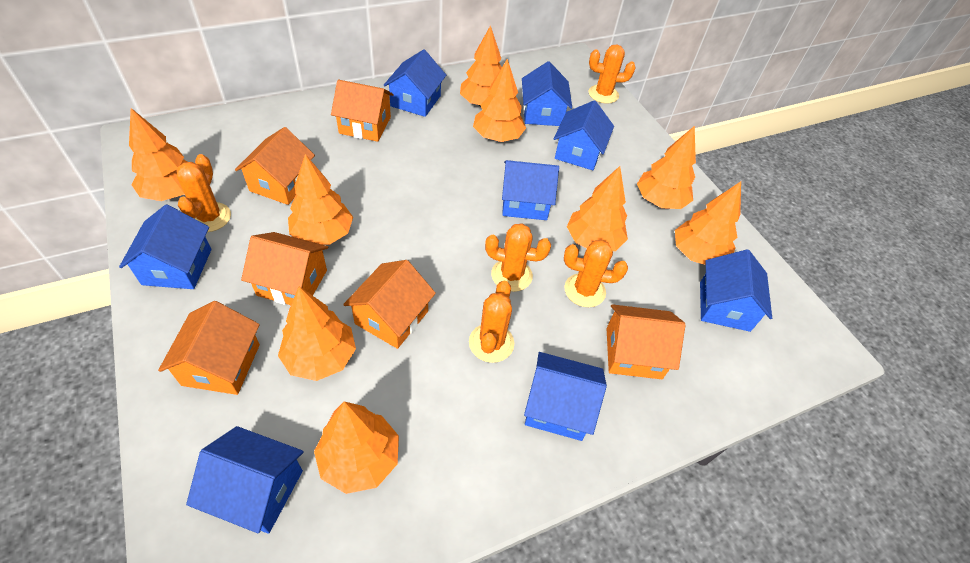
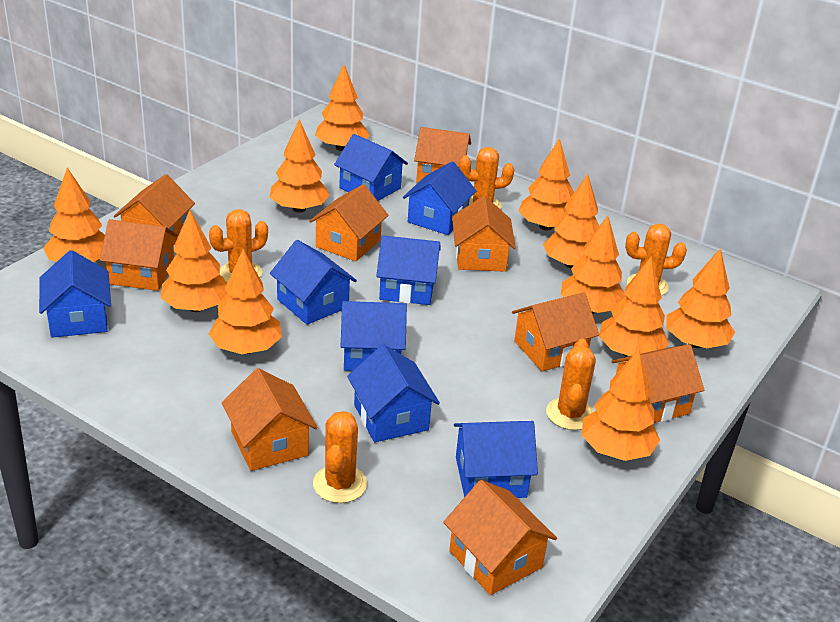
orange house: 6 -> 9
orange tree: 9 -> 11

